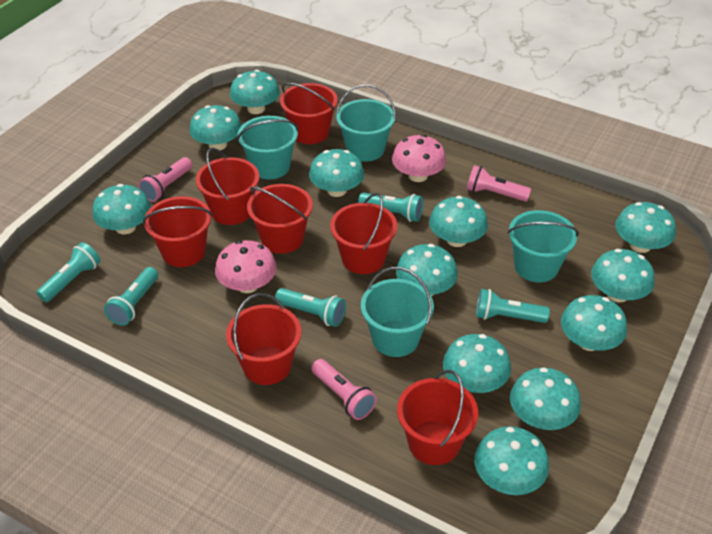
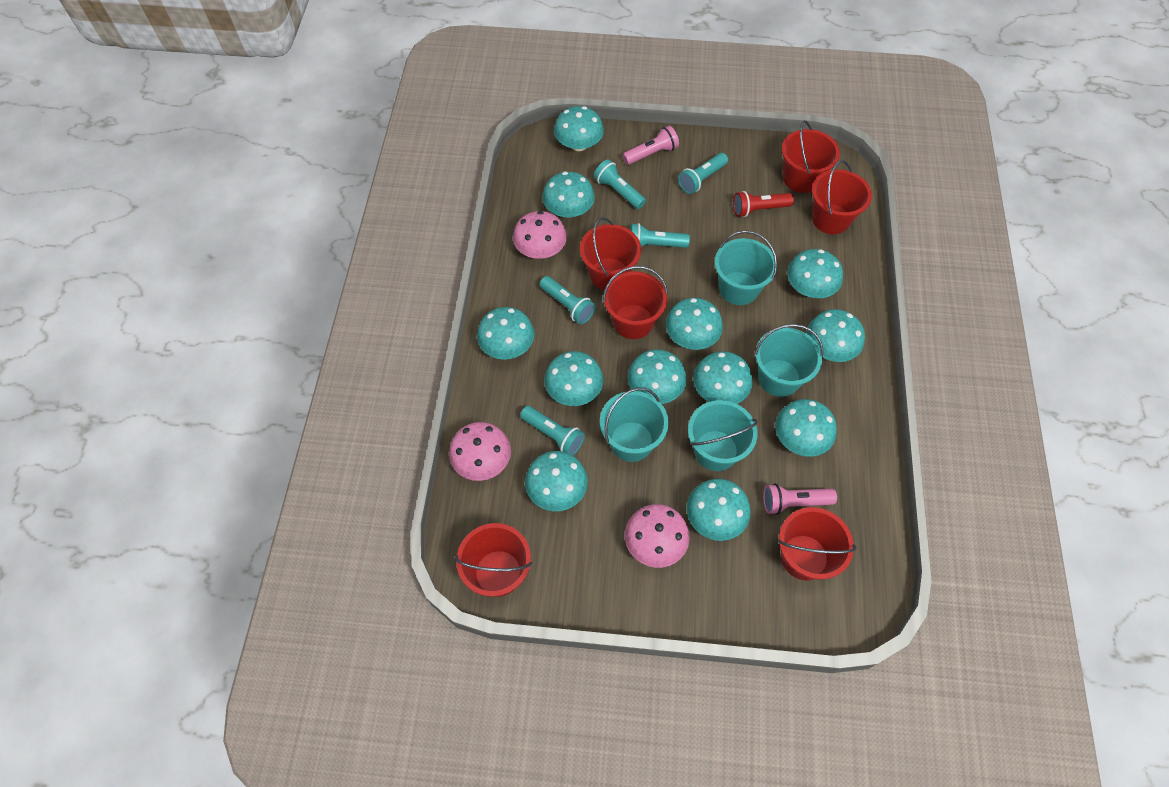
pink flashlight: 3 -> 2
pink mushroom: 2 -> 3
red bucket: 7 -> 6
red flashlight: 0 -> 1

